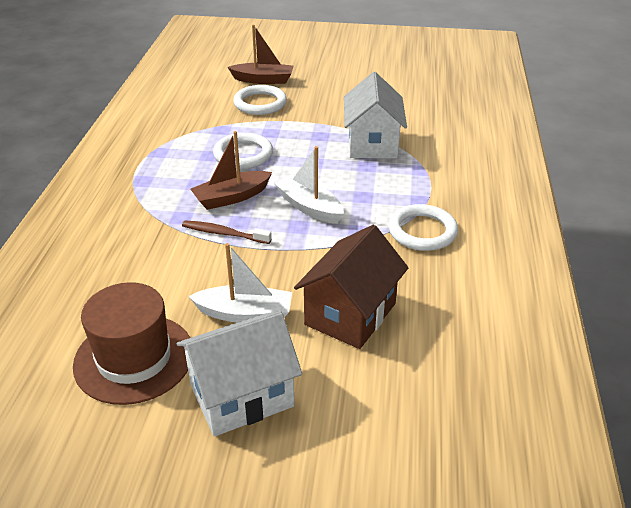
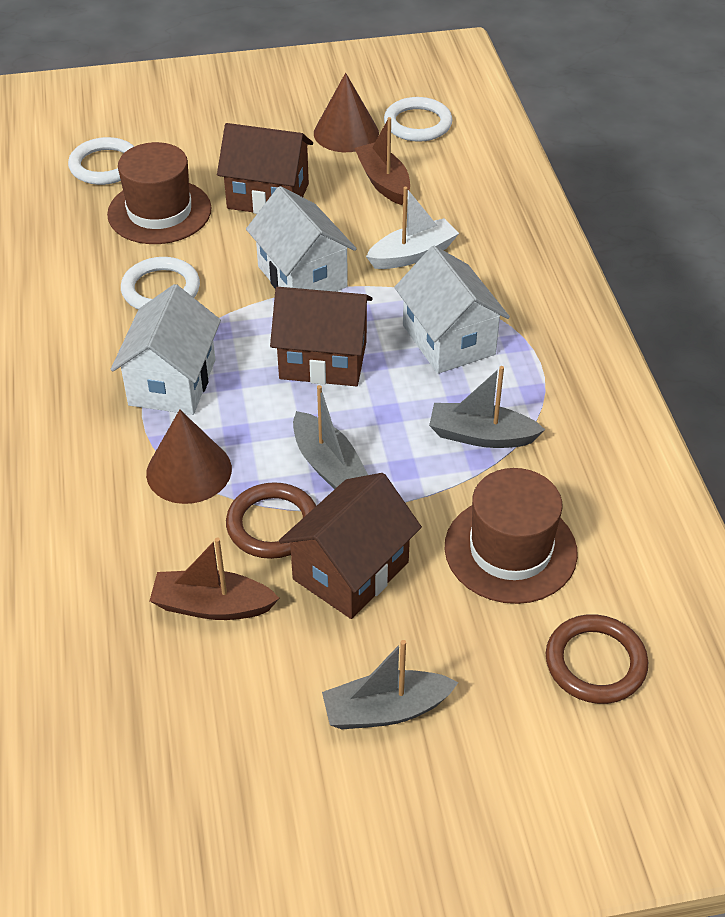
brown cone: 0 -> 2
brown hat: 1 -> 2
brown house: 1 -> 3
brown ring: 0 -> 2
brown toothbrush: 1 -> 0
grey boat: 0 -> 3
white boat: 2 -> 1
white house: 2 -> 3

